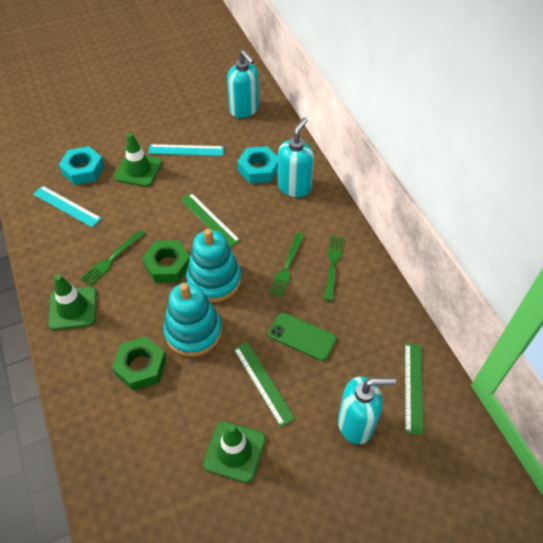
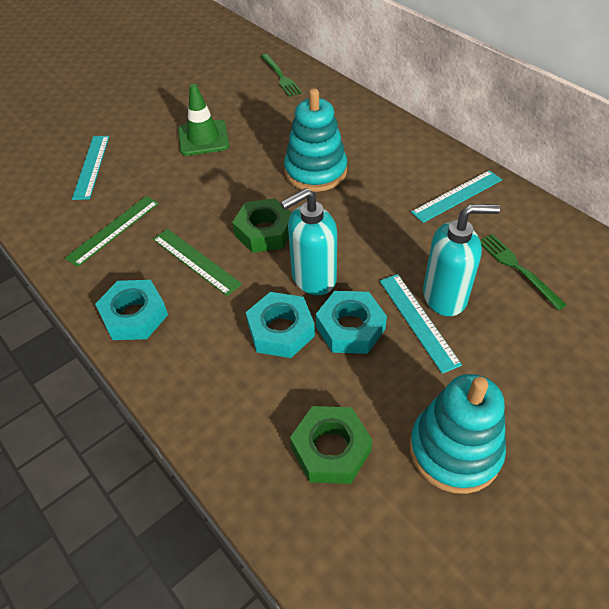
green fork: 3 -> 2
green phone: 1 -> 0
green ruler: 3 -> 2
green traffic cone: 3 -> 1
turquoise nut: 2 -> 3
turquoise ruler: 2 -> 3
turquoise soap dispenser: 3 -> 2

